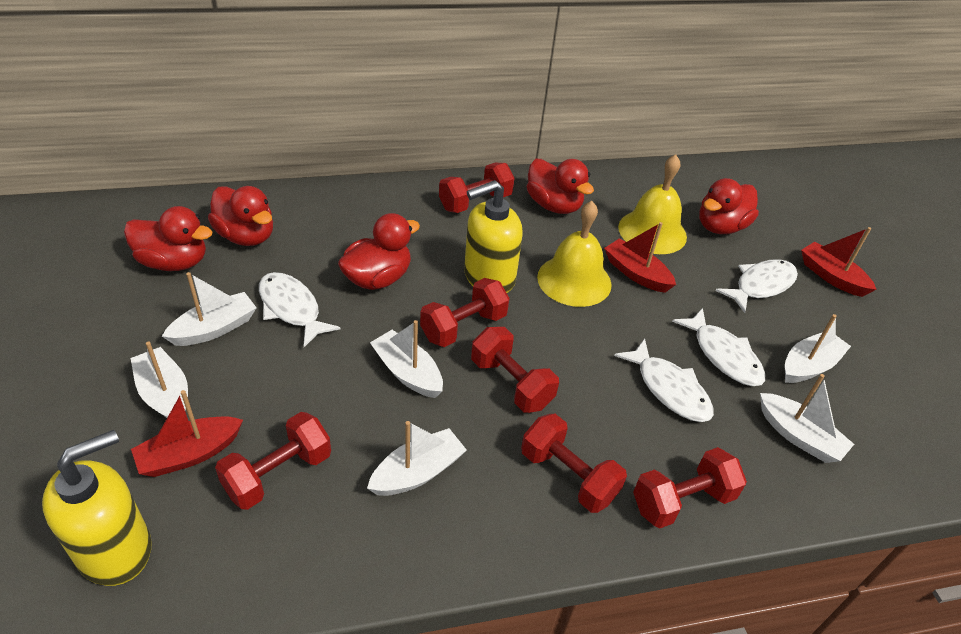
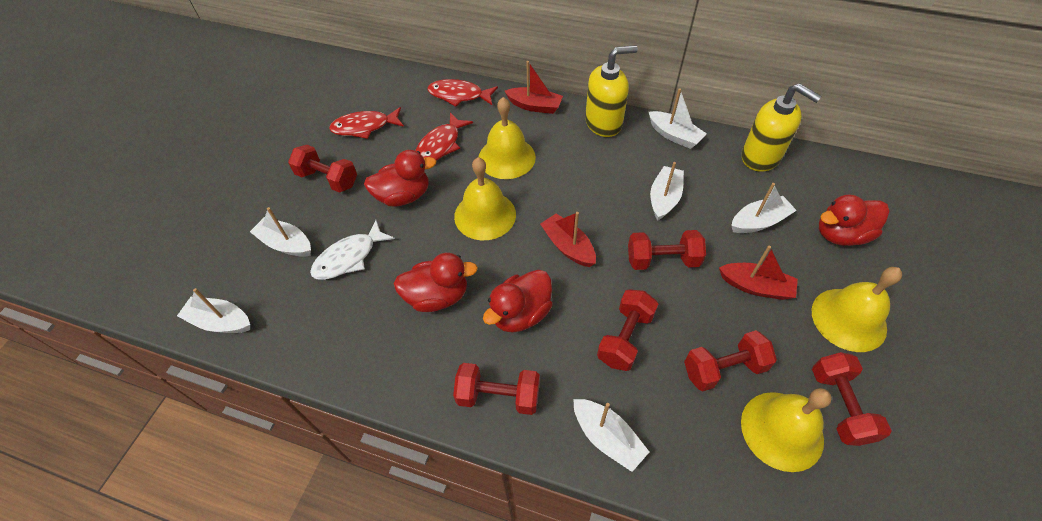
red duck: 5 -> 4
red fish: 0 -> 3
white fish: 4 -> 1
yellow bell: 2 -> 4

